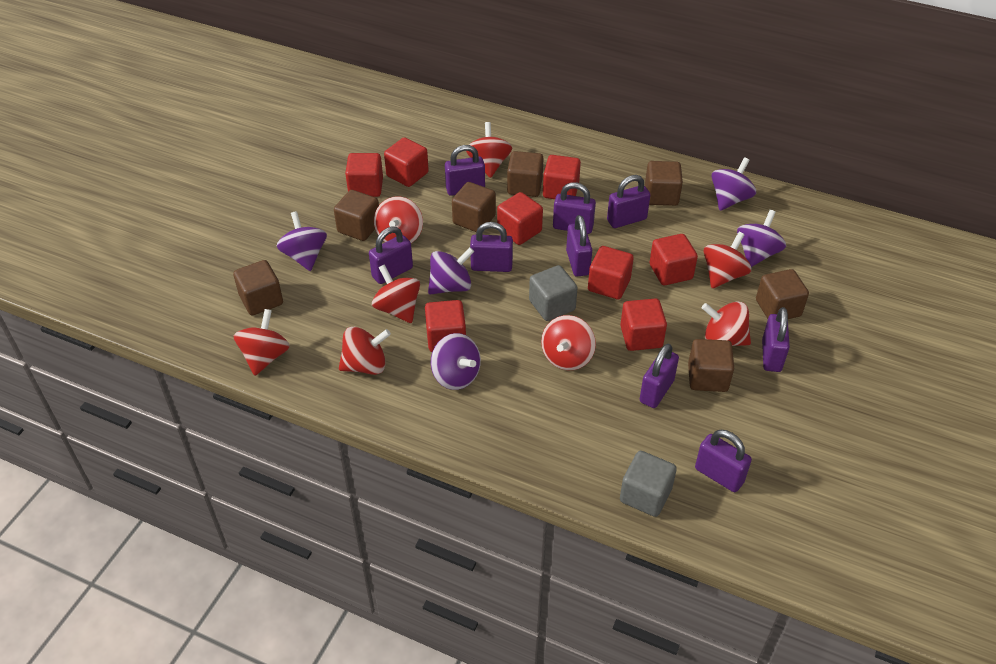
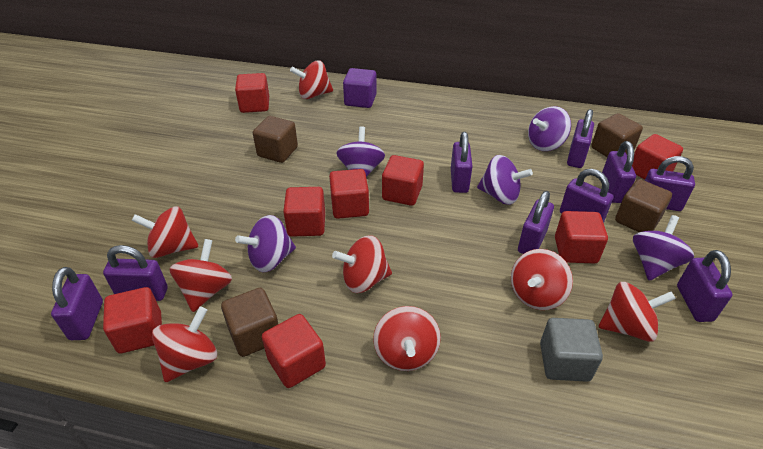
brown cube: 7 -> 4
grey cube: 2 -> 1
purple cube: 0 -> 1

